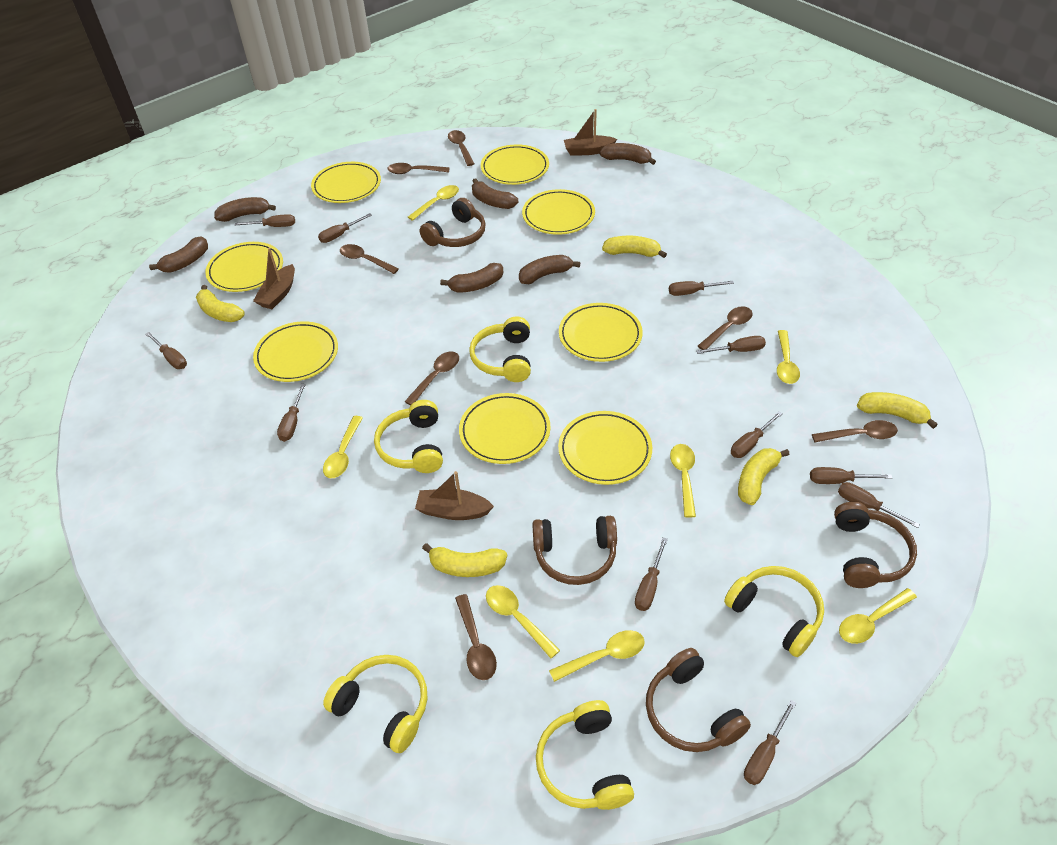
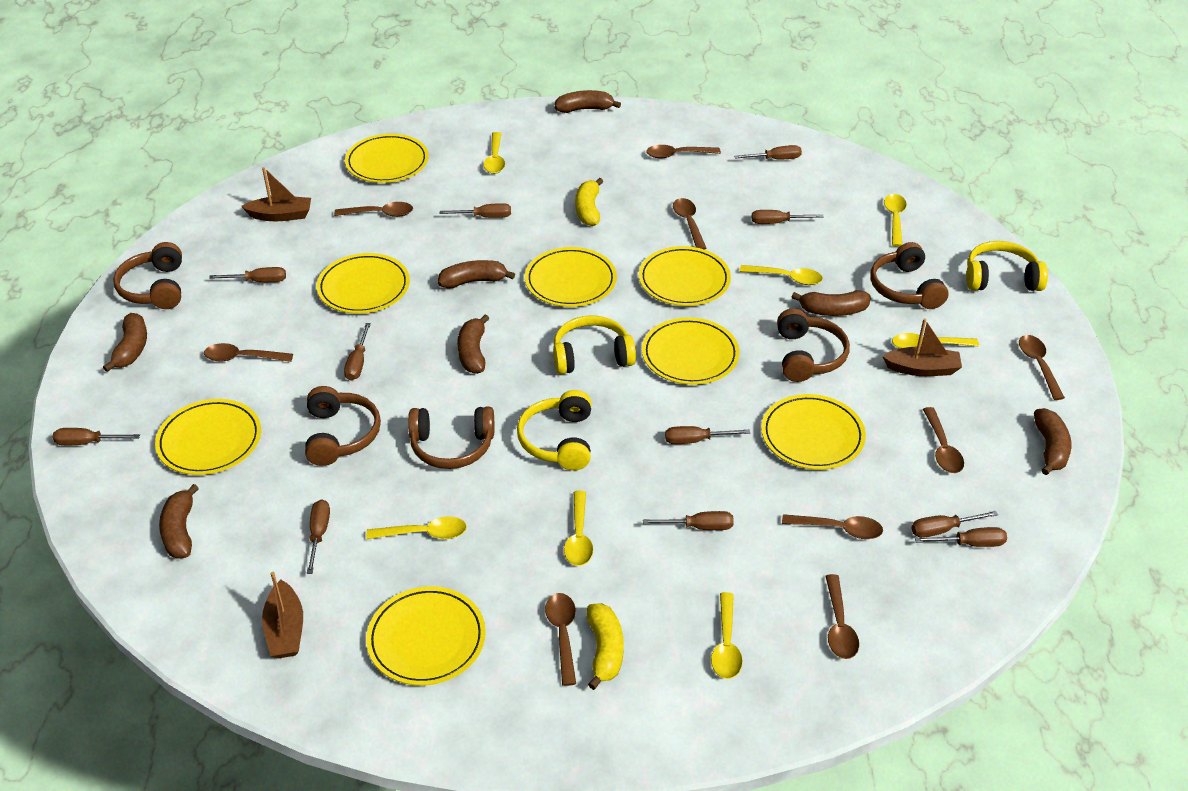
brown banana: 6 -> 7
brown headphones: 4 -> 5
brown spoon: 7 -> 9
yellow banana: 5 -> 2
yellow headphones: 5 -> 3

